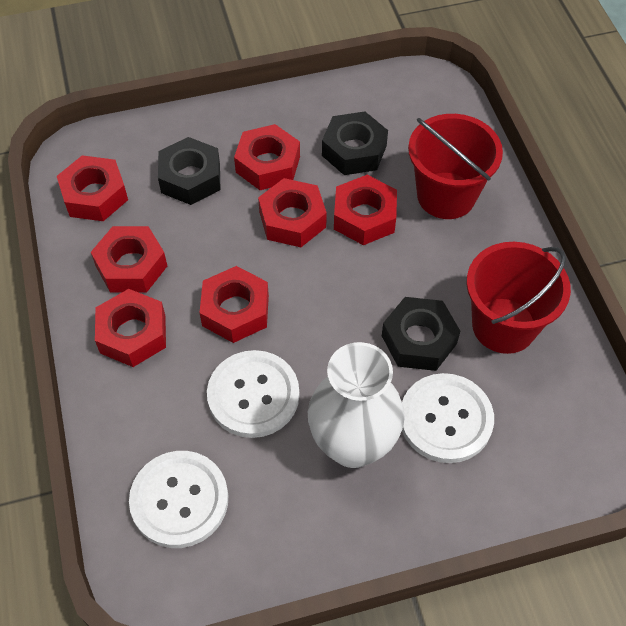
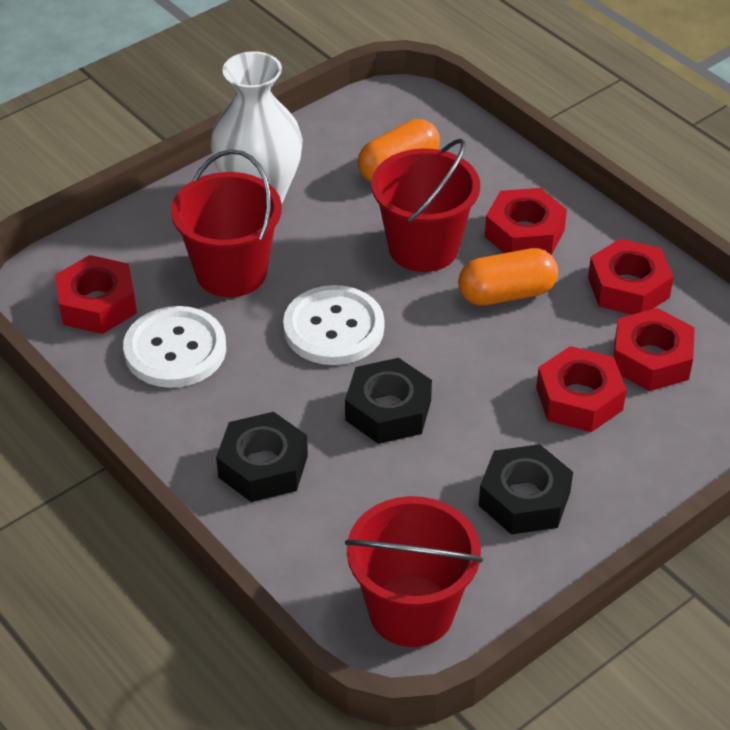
orange capsule: 0 -> 2
red bucket: 2 -> 3
red nut: 7 -> 5
white button: 3 -> 2

